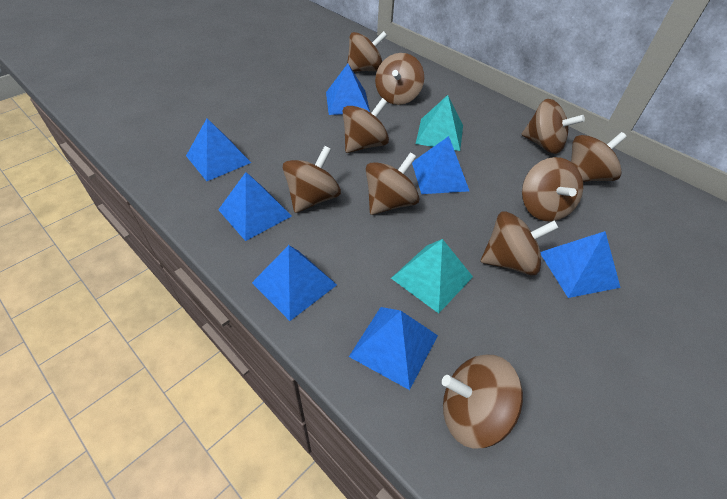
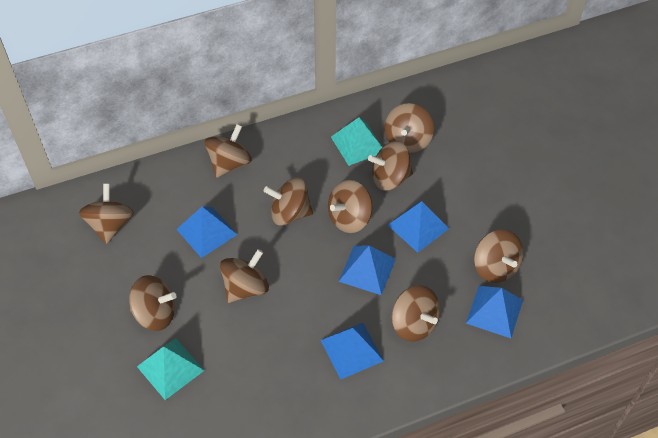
blue pyramid: 7 -> 5

